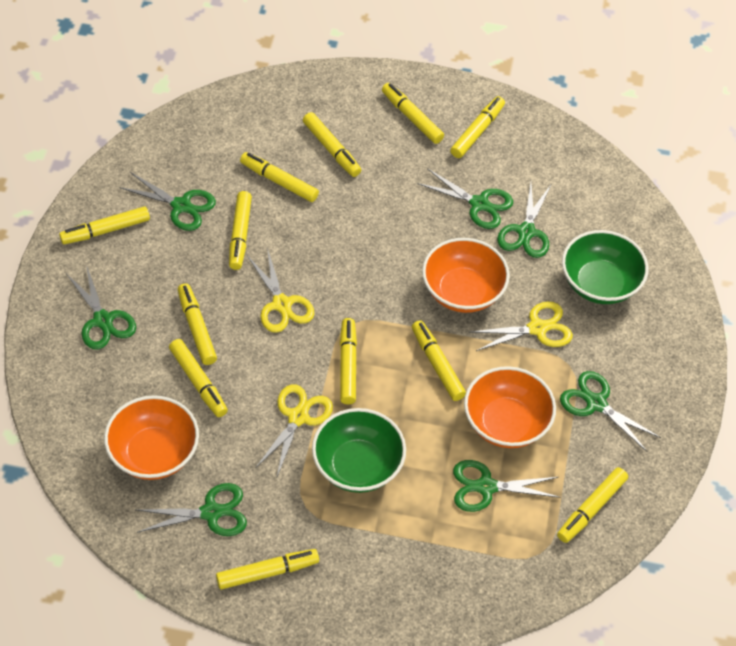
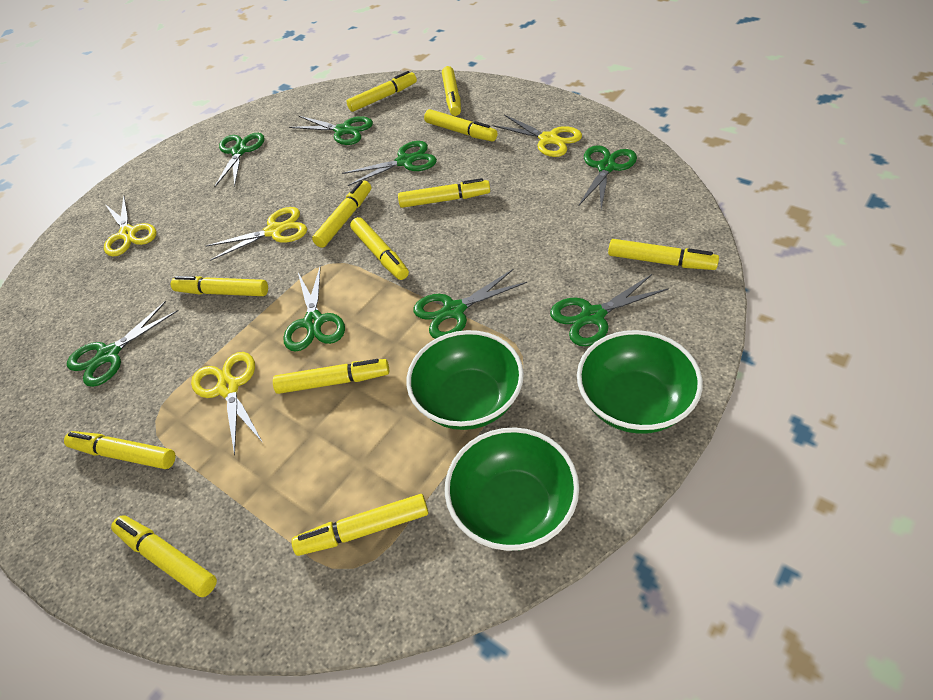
green bowl: 2 -> 3
green scissors: 7 -> 8
orange bowl: 3 -> 0
yellow scissors: 3 -> 4

